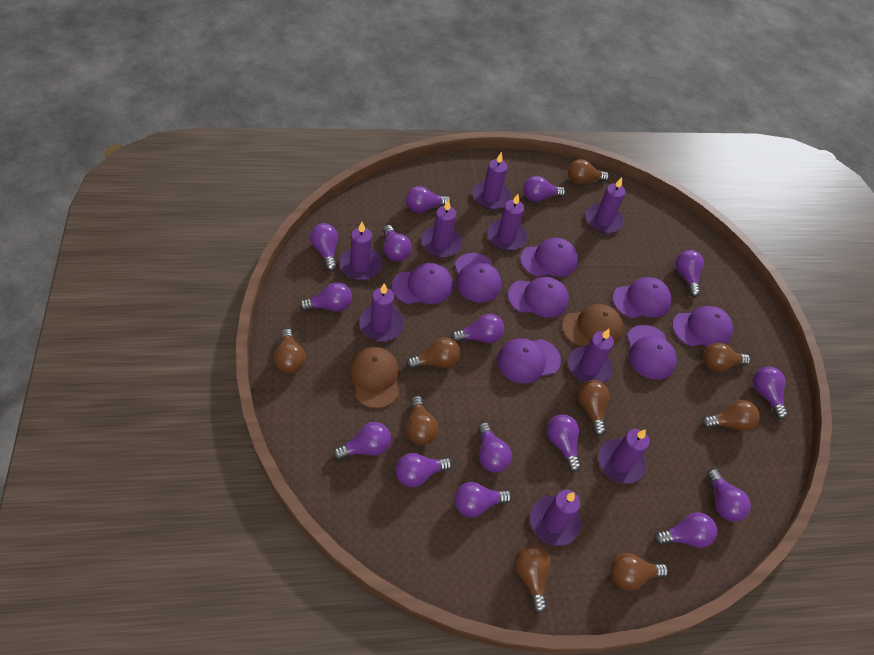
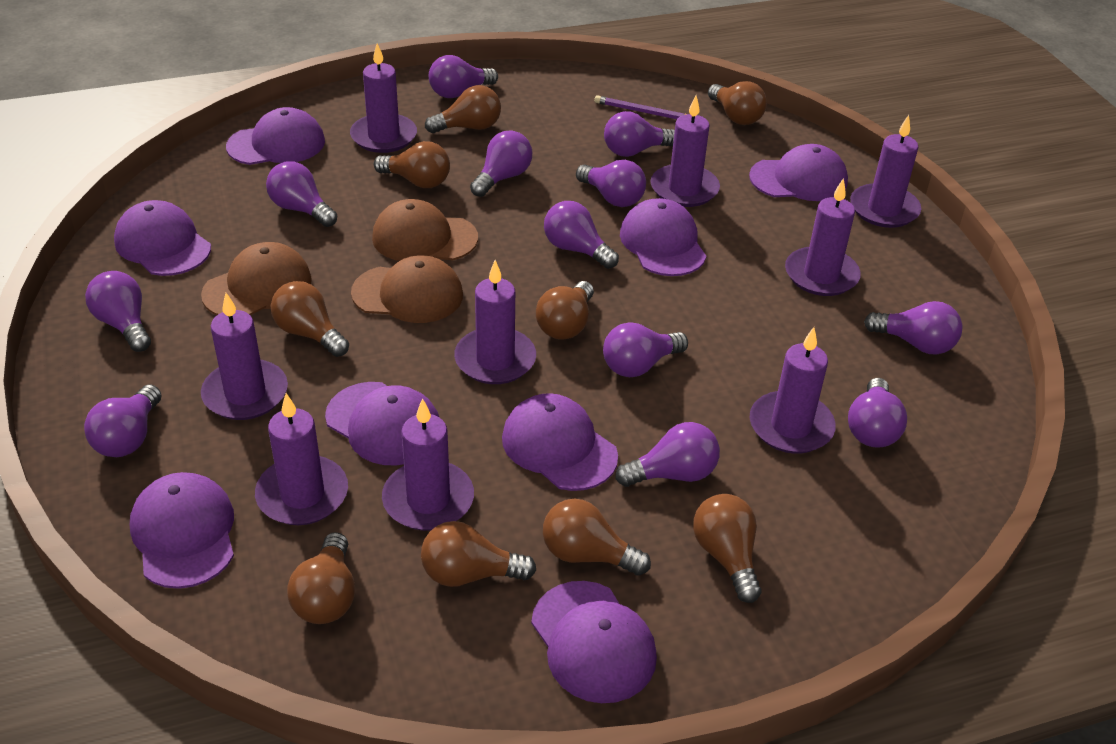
brown cap: 2 -> 3
purple light bulb: 15 -> 12
purple pencil: 0 -> 1

